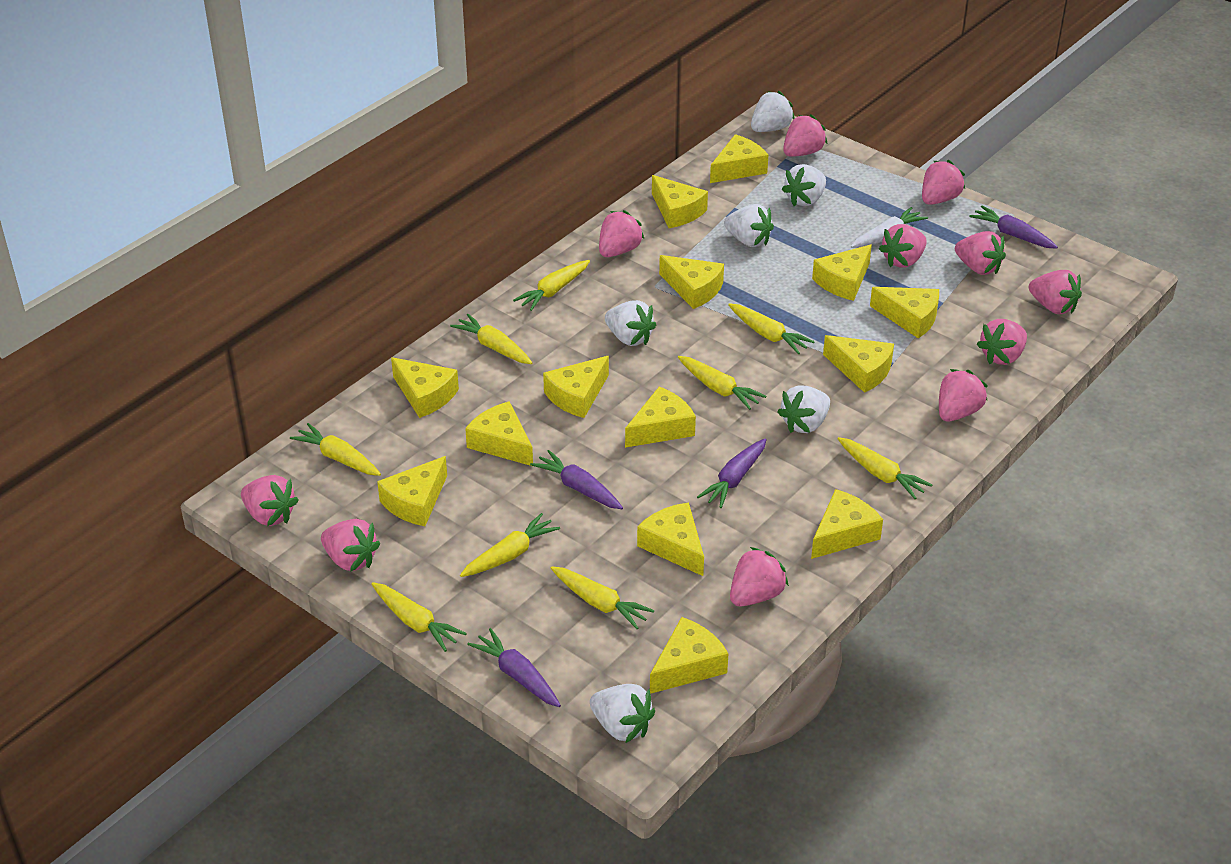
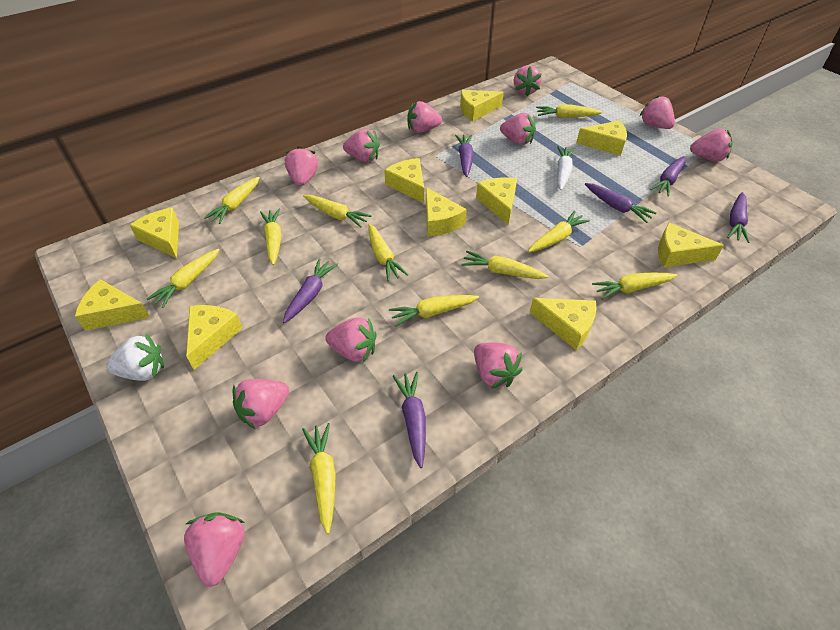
purple carrot: 4 -> 6
white strawberry: 6 -> 1
yellow carrot: 9 -> 11
yellow cheese: 14 -> 10

